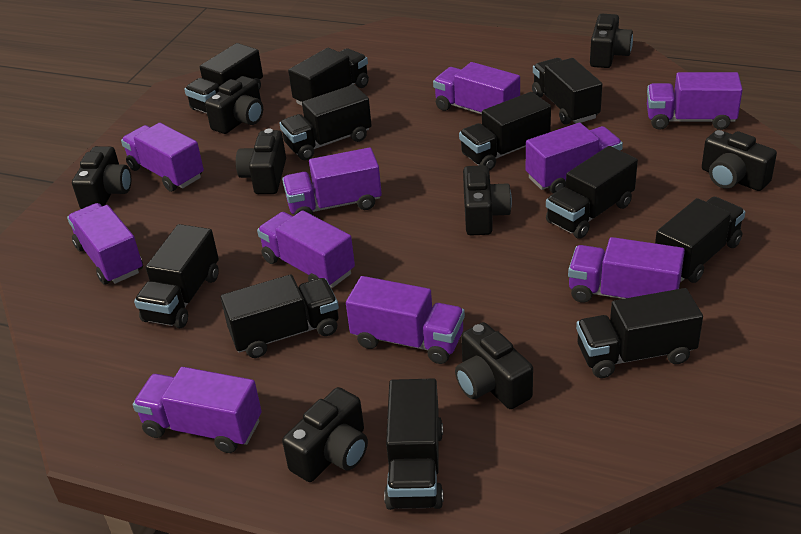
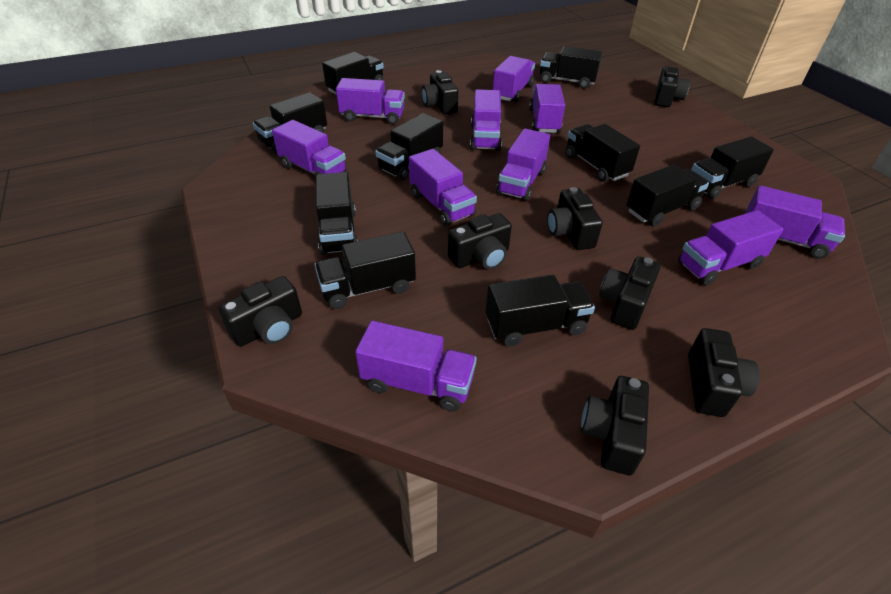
black truck: 11 -> 10

